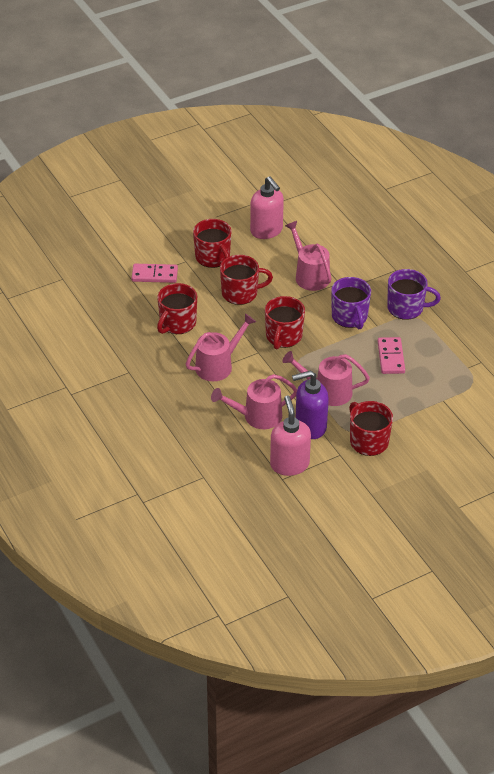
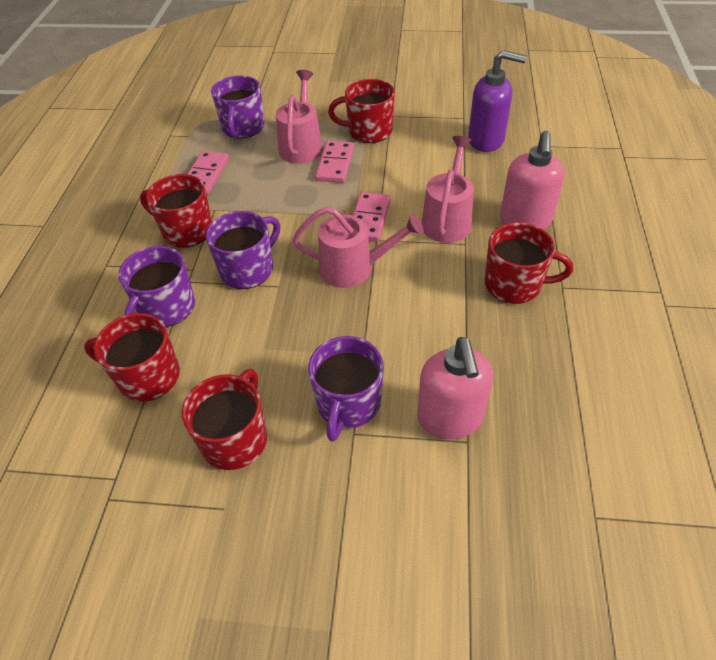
pink domino: 2 -> 3
pink watering can: 4 -> 3
purple mug: 2 -> 4

